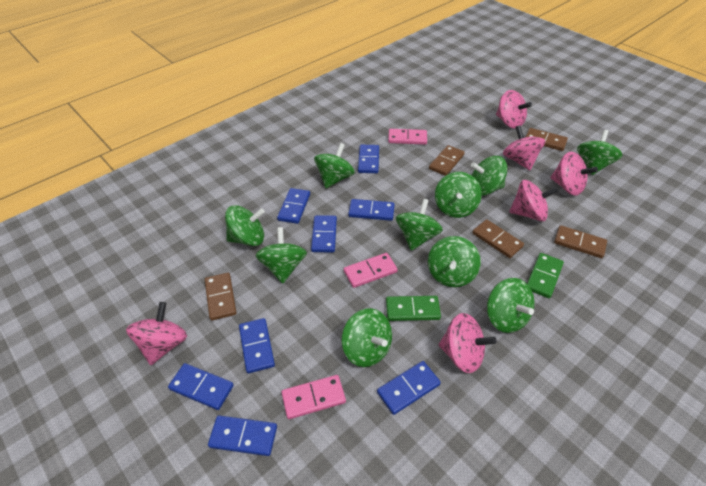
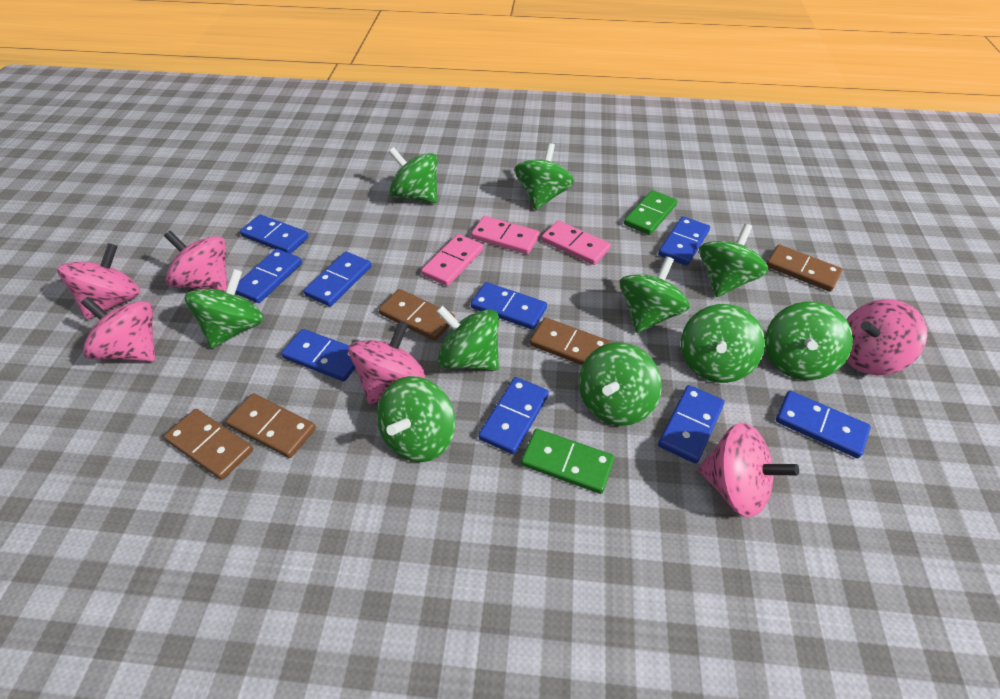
blue domino: 8 -> 9

